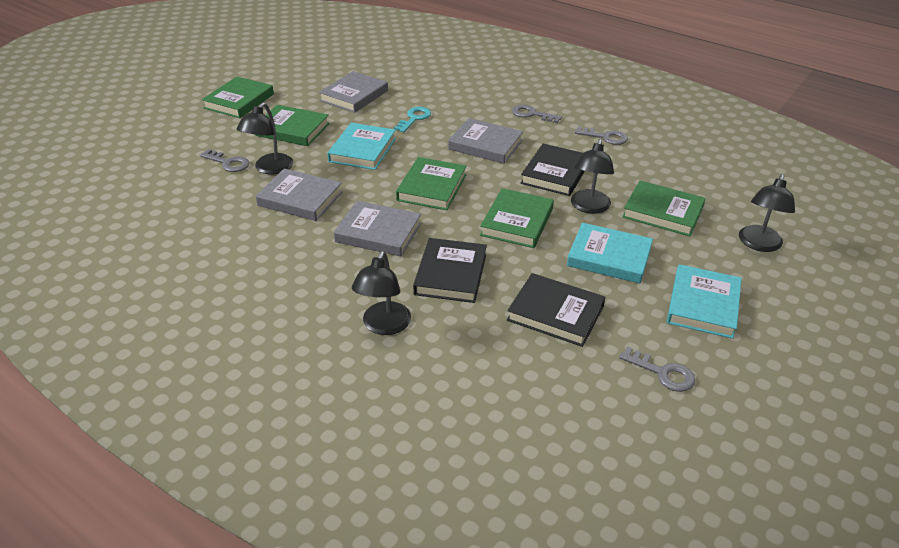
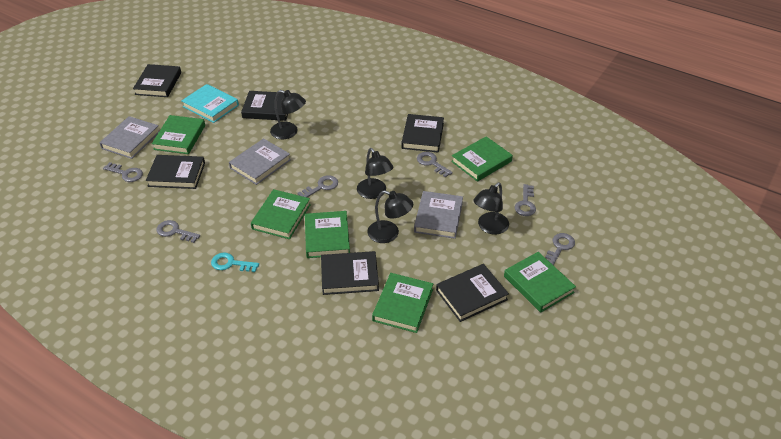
black book: 3 -> 6
green book: 5 -> 6
grey book: 4 -> 3
grey key: 4 -> 6
turquoise book: 3 -> 1

